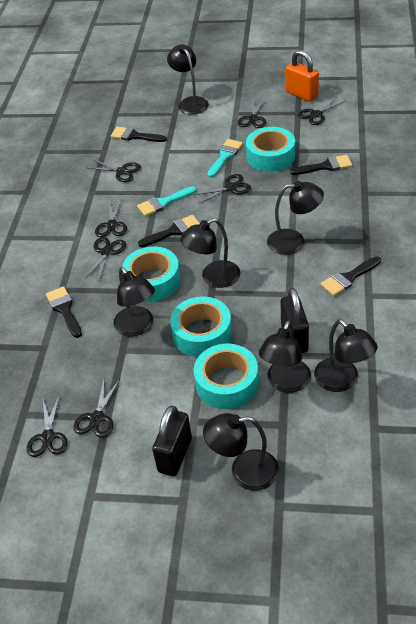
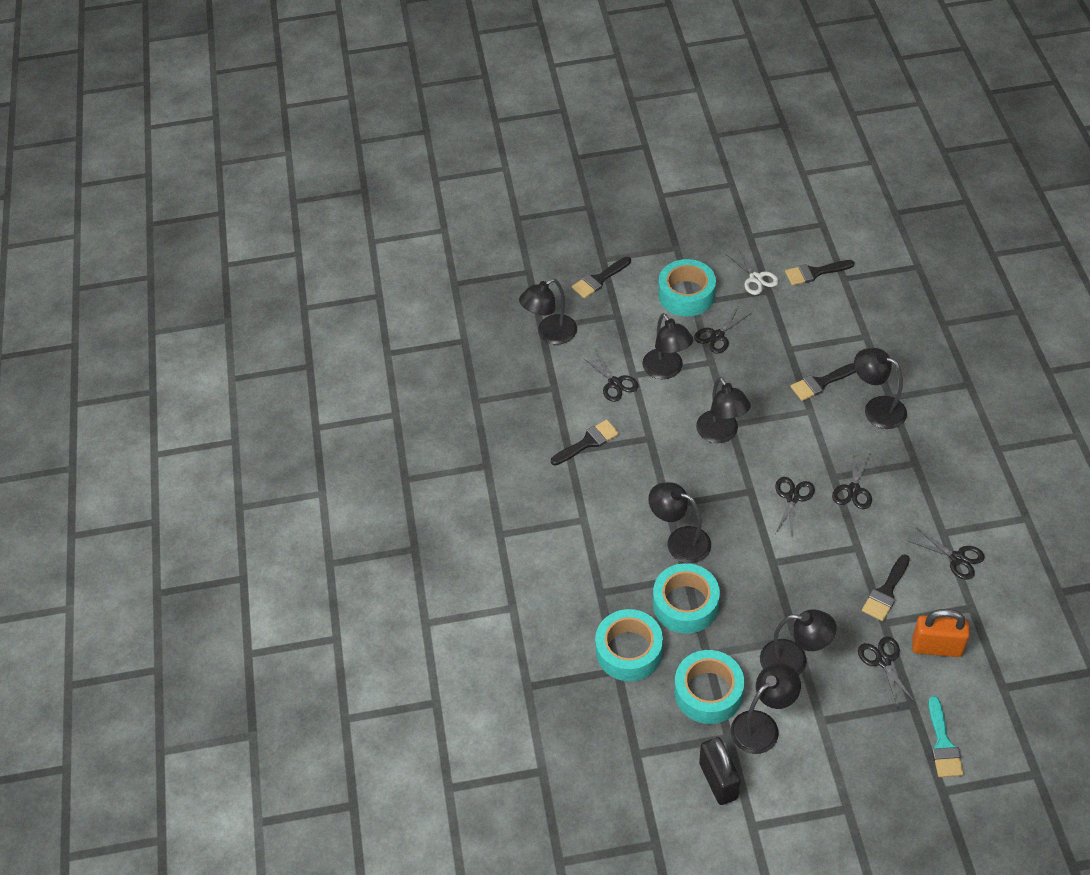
black padlock: 2 -> 1
black scissors: 8 -> 6
turquoise brush: 2 -> 1
white scissors: 0 -> 1

